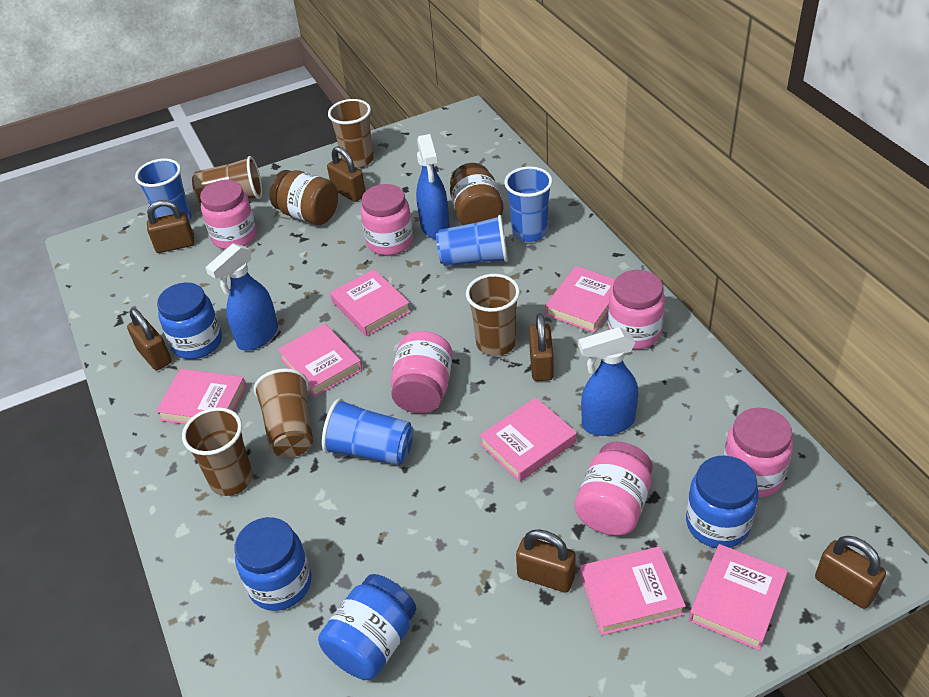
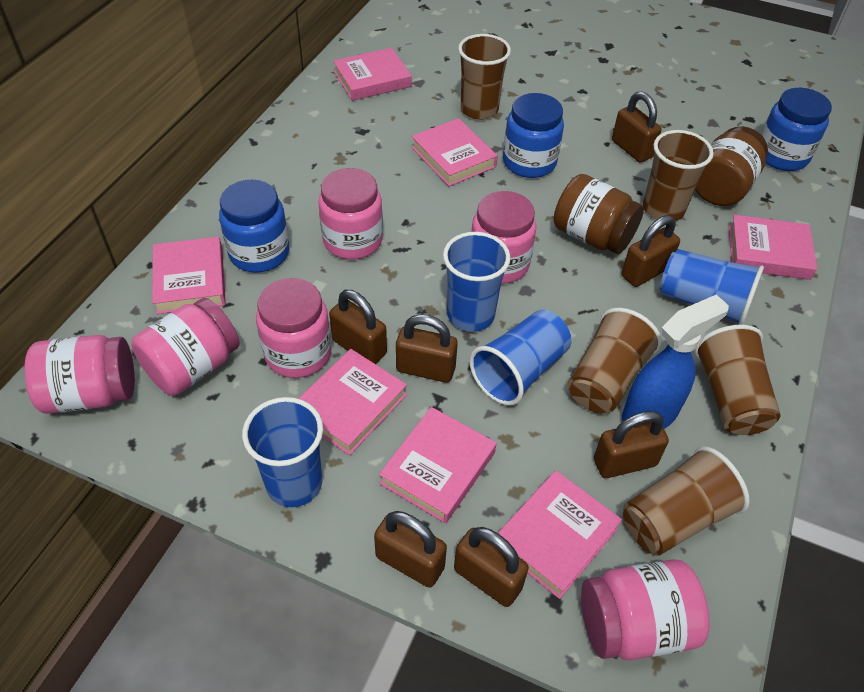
blue jar: 4 -> 3
blue spray bottle: 3 -> 1
brown padlock: 6 -> 7

